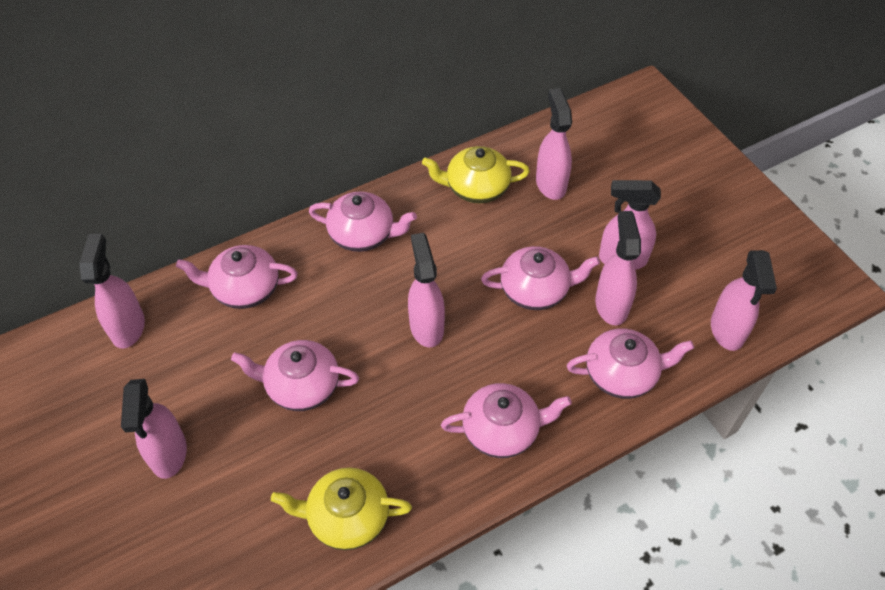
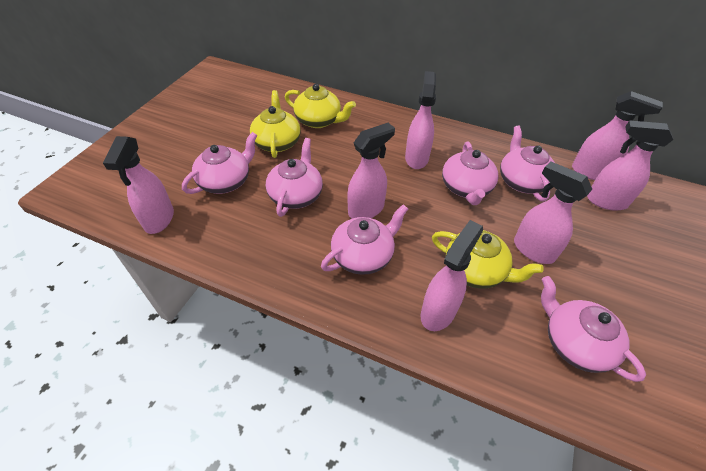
yellow teapot: 2 -> 3

